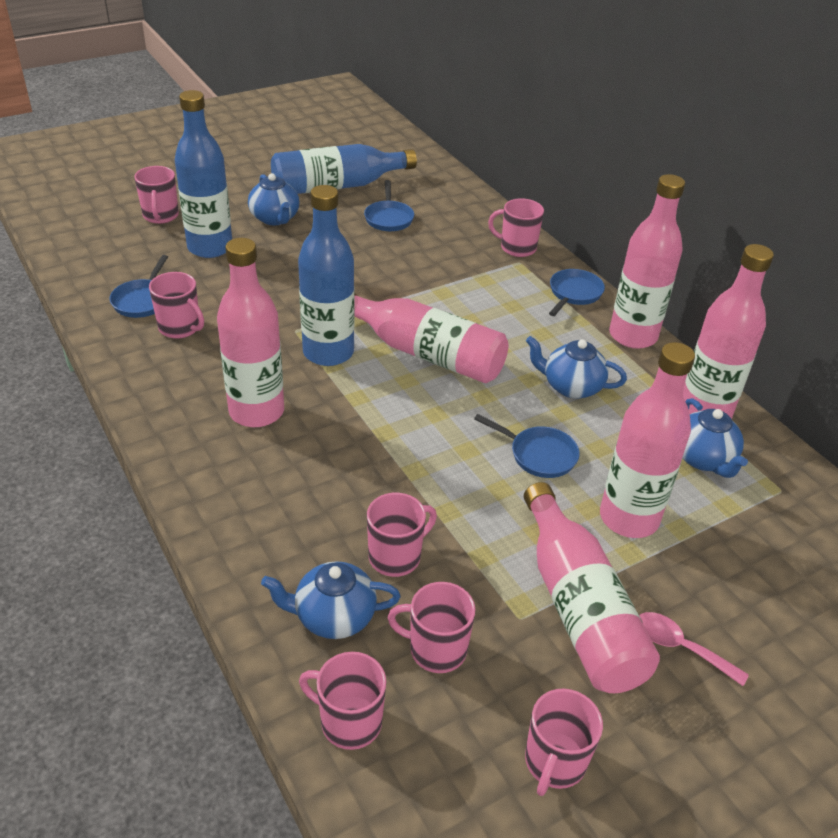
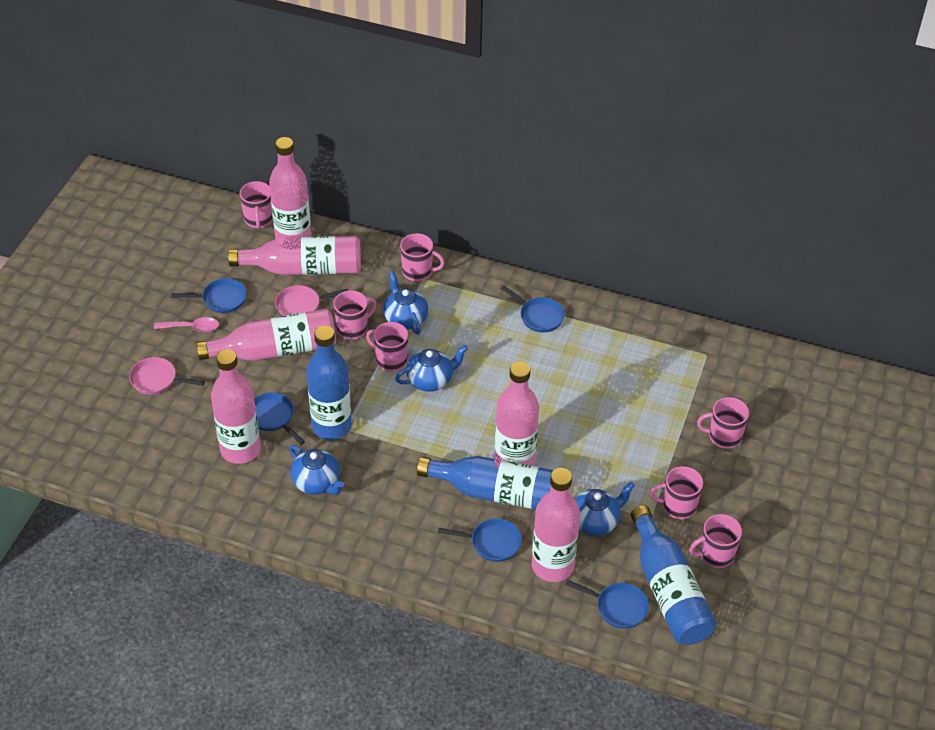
blue pan: 4 -> 5
pink pan: 0 -> 2

